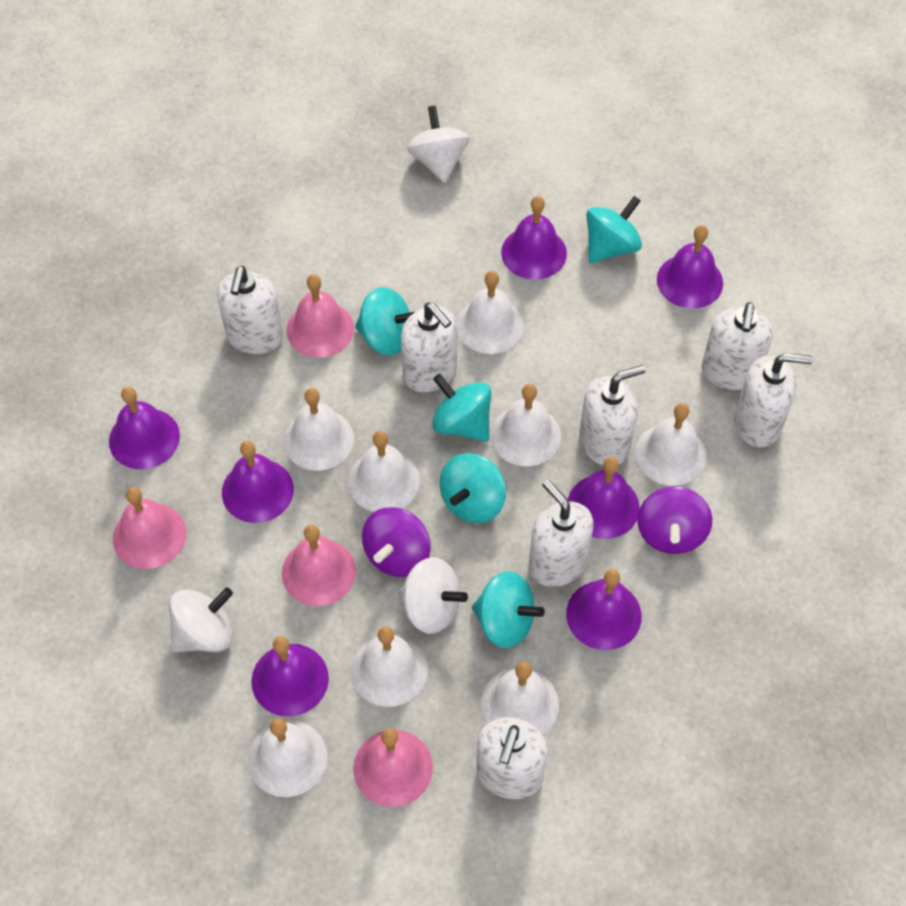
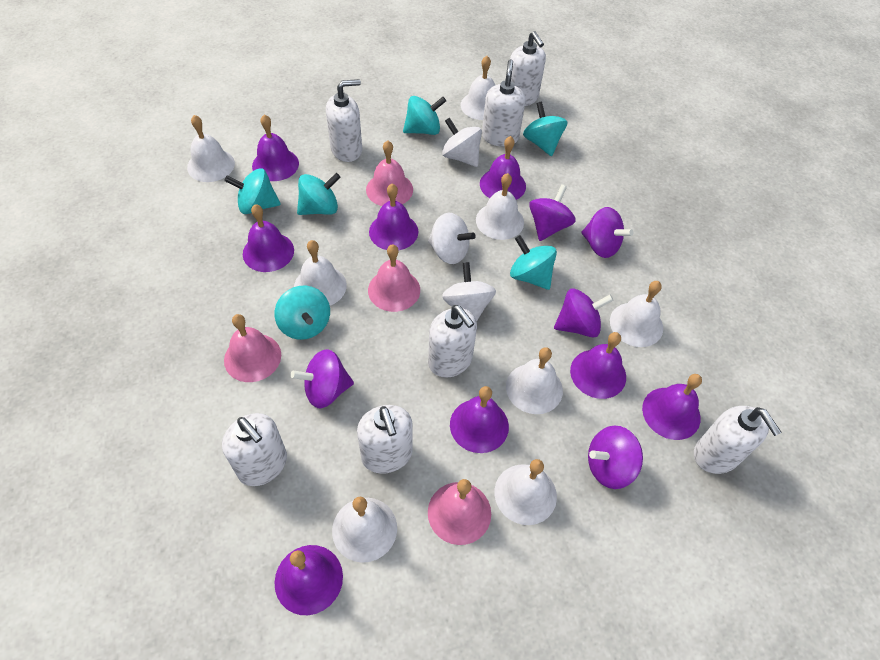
purple bell: 7 -> 8
purple spinning top: 2 -> 5
turquoise spinning top: 5 -> 6

